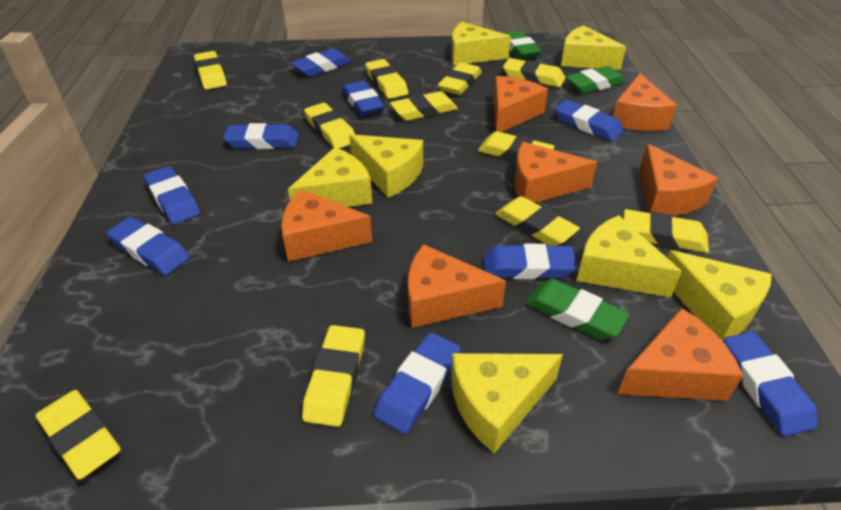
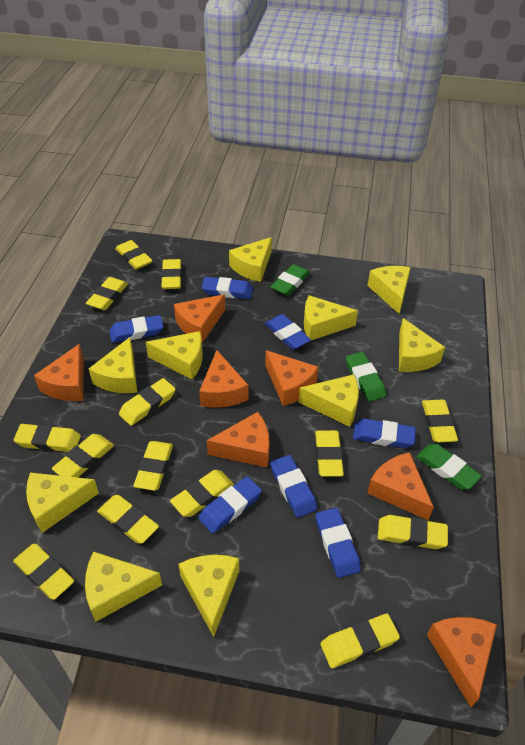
blue eraser: 9 -> 7
yellow cheese: 7 -> 10
yellow eraser: 11 -> 14

